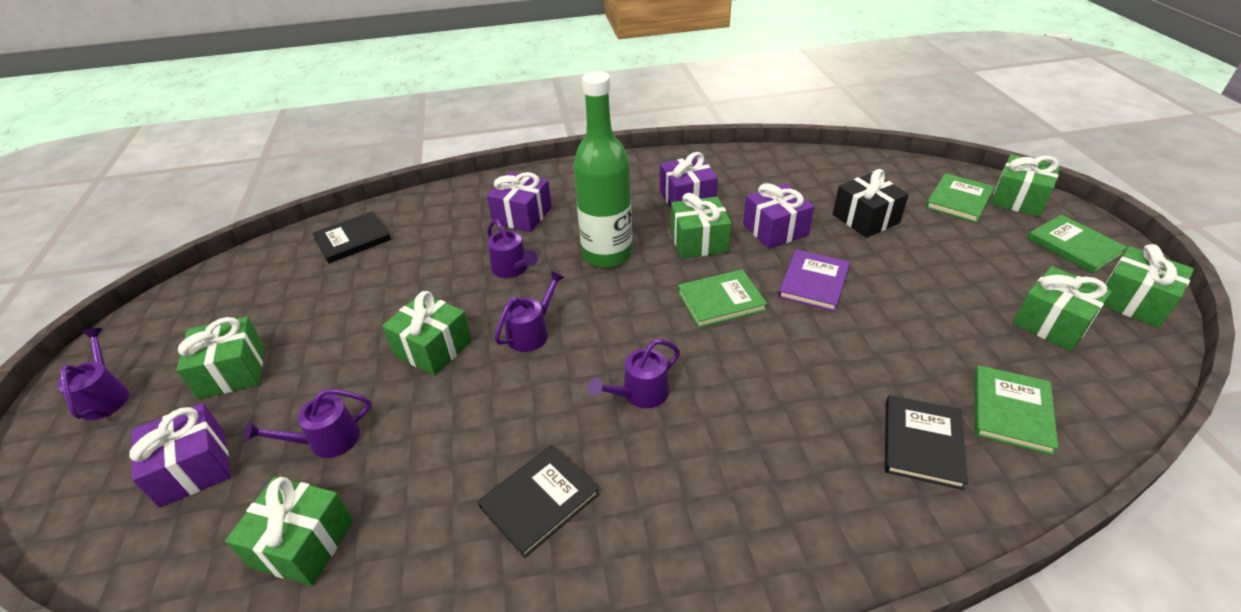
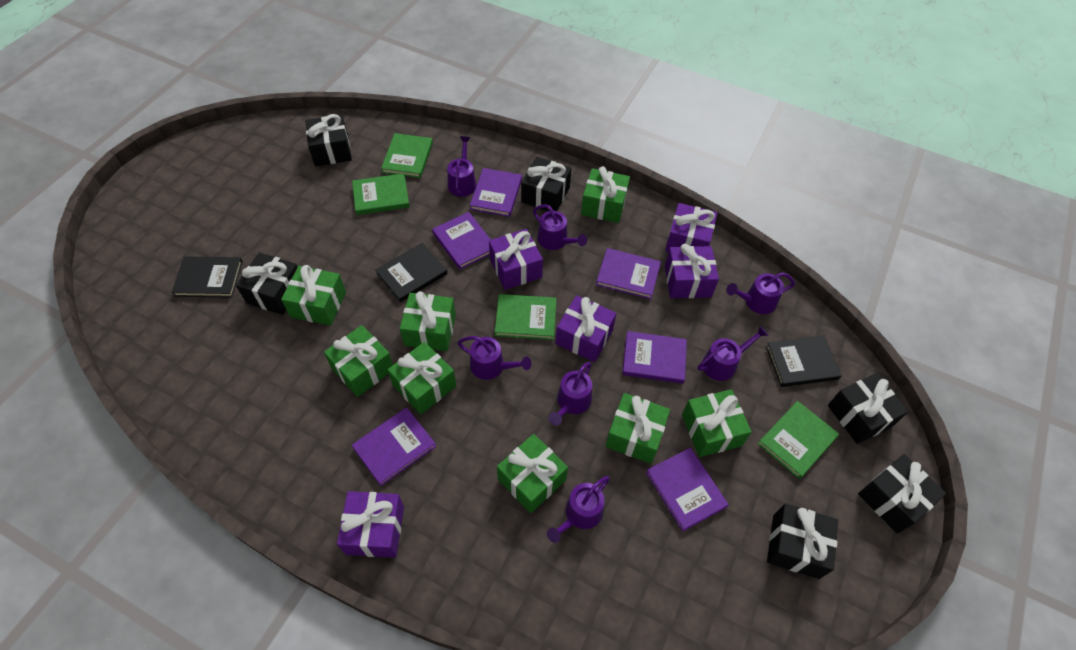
black gift: 1 -> 6
green bottle: 1 -> 0
green gift: 7 -> 8
purple book: 1 -> 6
purple gift: 4 -> 5
purple watering can: 5 -> 7

